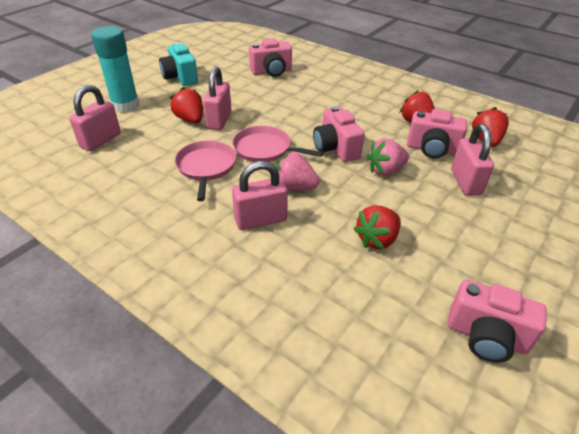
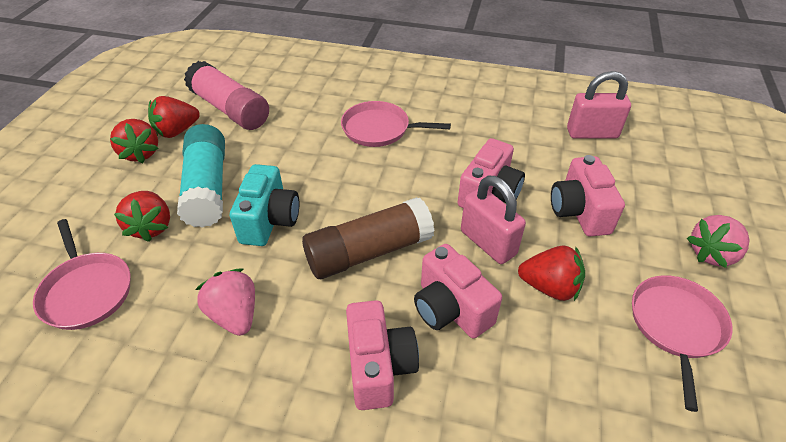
brown glue stick: 0 -> 1
pink glue stick: 0 -> 1
pink padlock: 4 -> 2
pink pan: 2 -> 3

